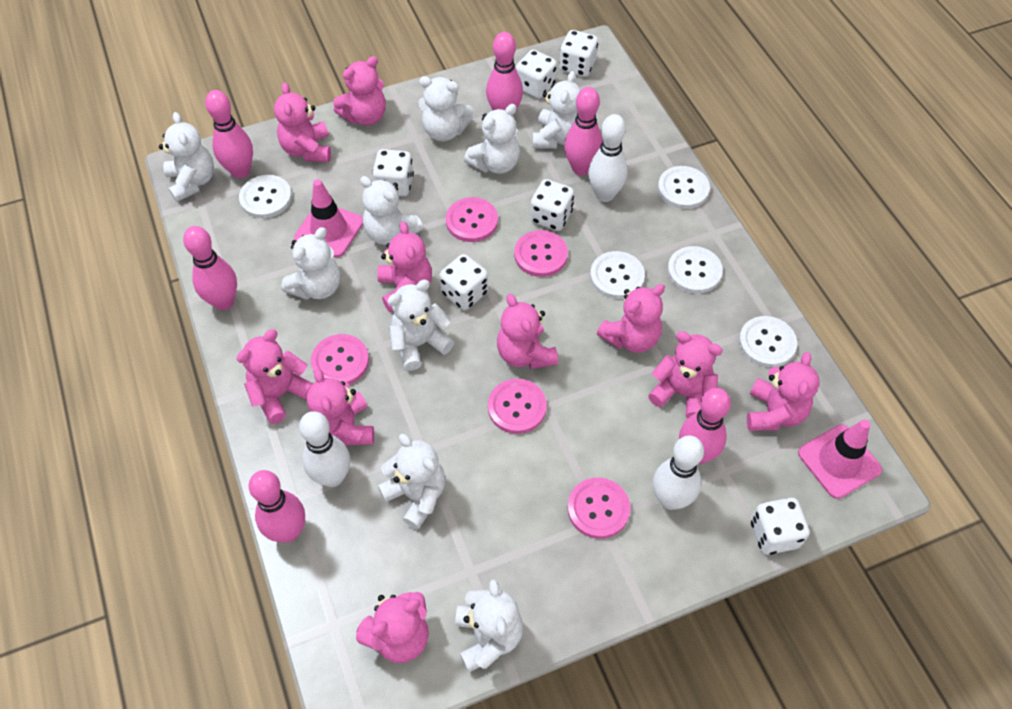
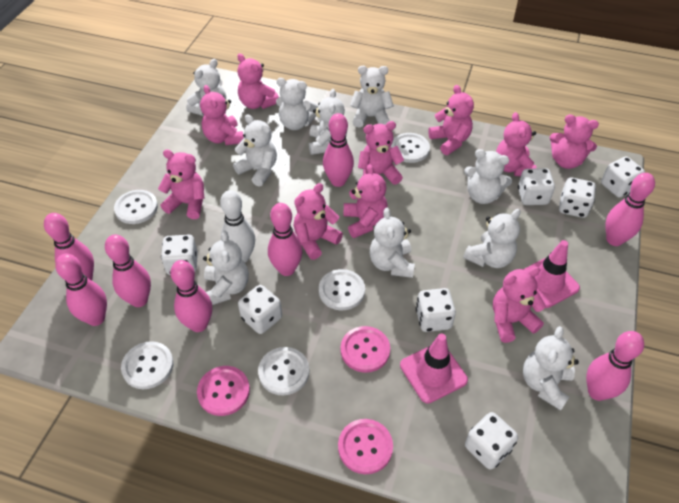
pink bowling pin: 6 -> 8
pink button: 5 -> 3
white bowling pin: 3 -> 1
white dice: 6 -> 7
white teddy bear: 9 -> 10

